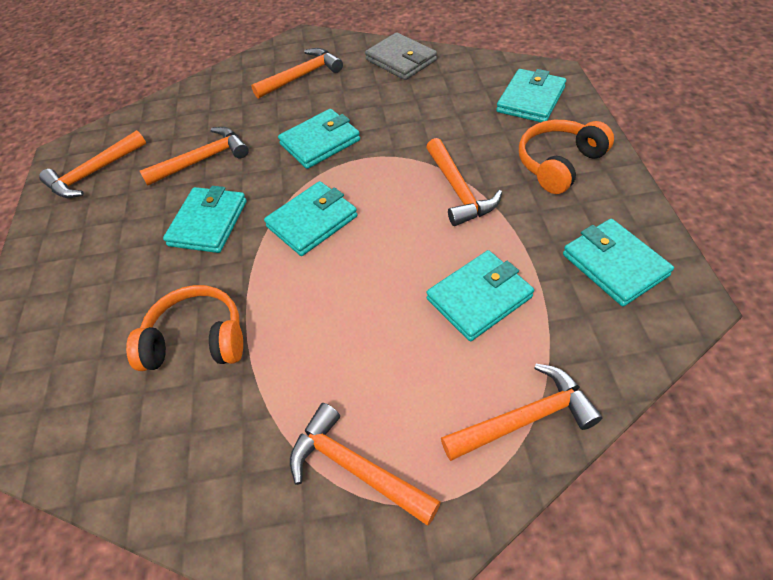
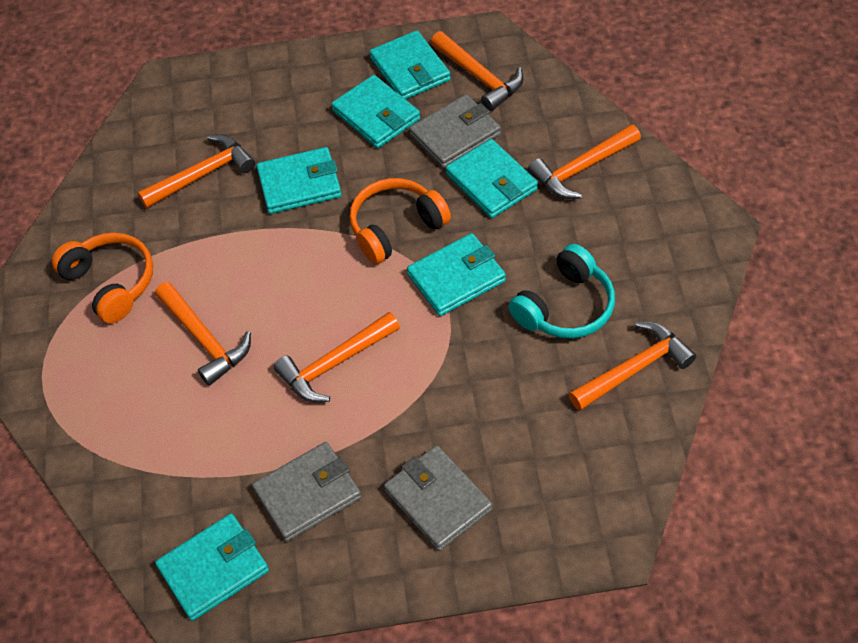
grey wallet: 1 -> 3
turquoise headphones: 0 -> 1

